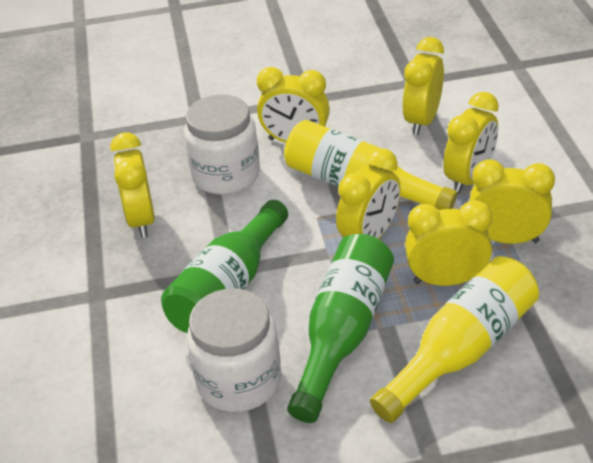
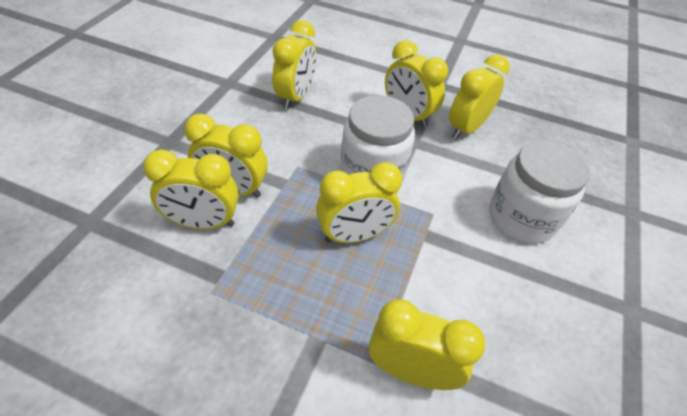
green bottle: 2 -> 0
yellow bottle: 2 -> 0

